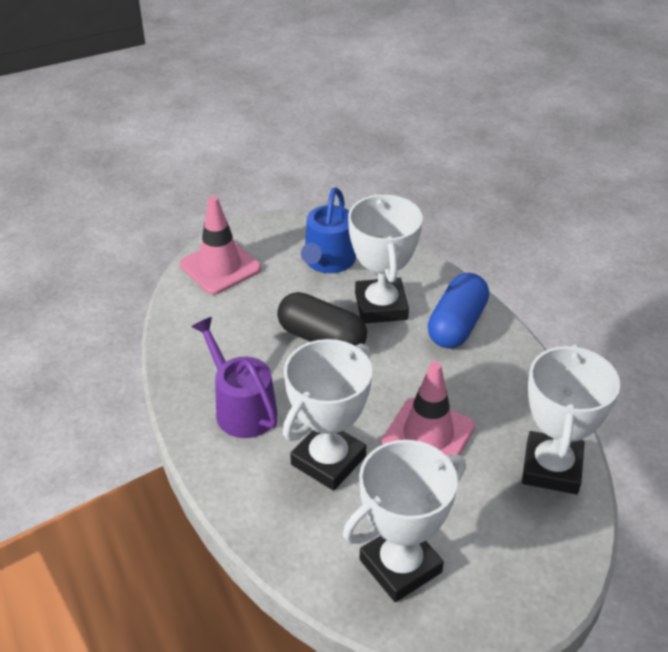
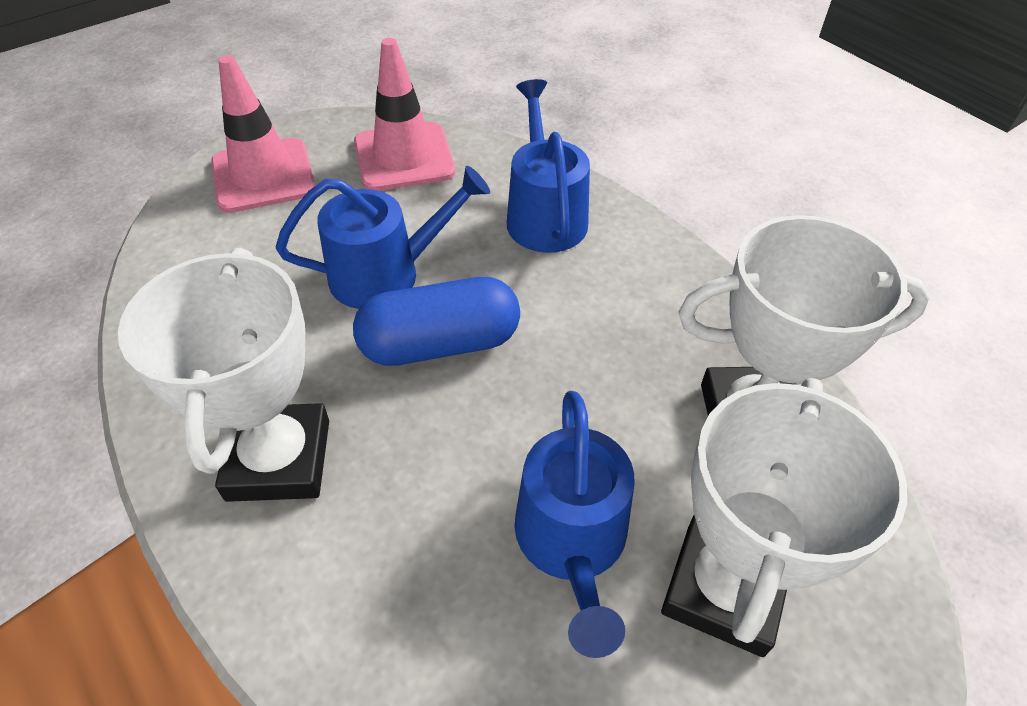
black capsule: 1 -> 0
blue watering can: 1 -> 3
purple watering can: 1 -> 0
white trophy: 4 -> 3

